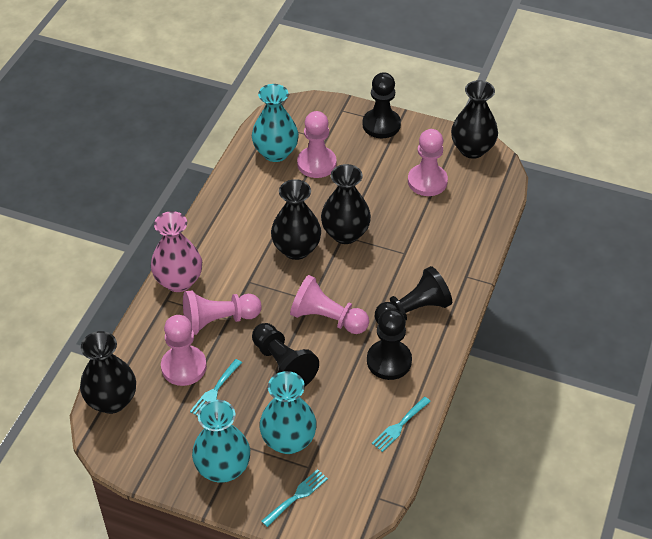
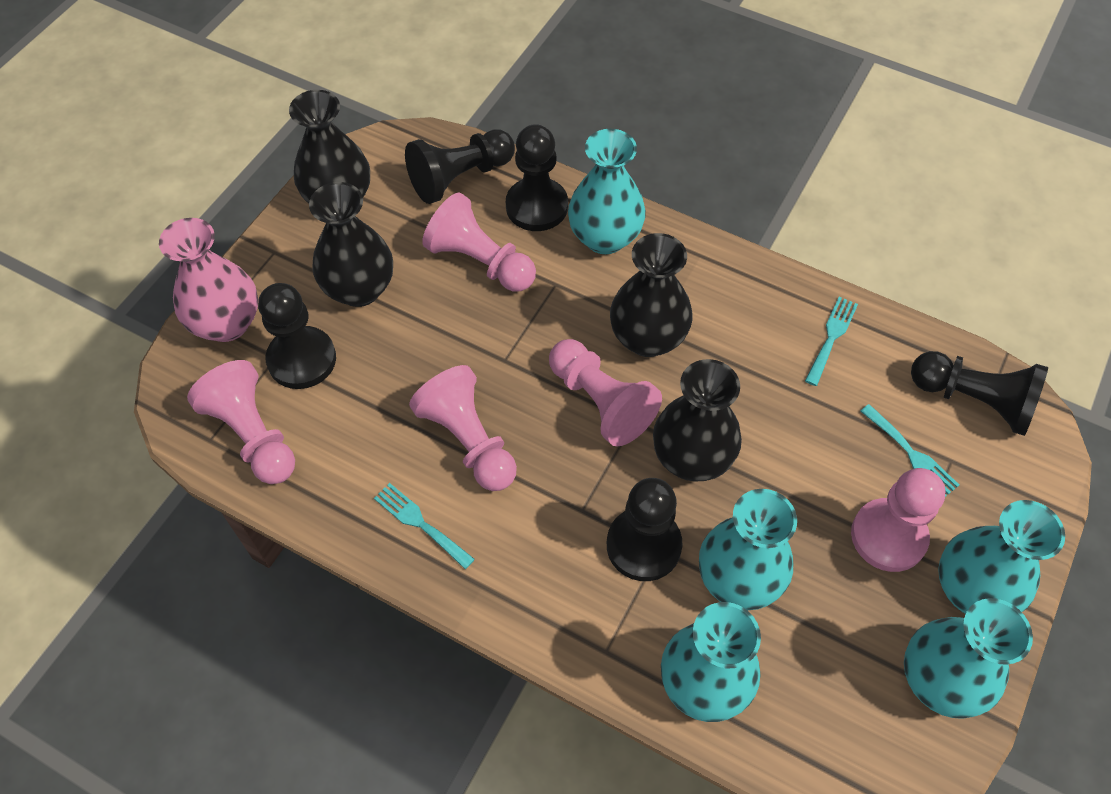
black pawn: 4 -> 5
turquoise vase: 3 -> 5

